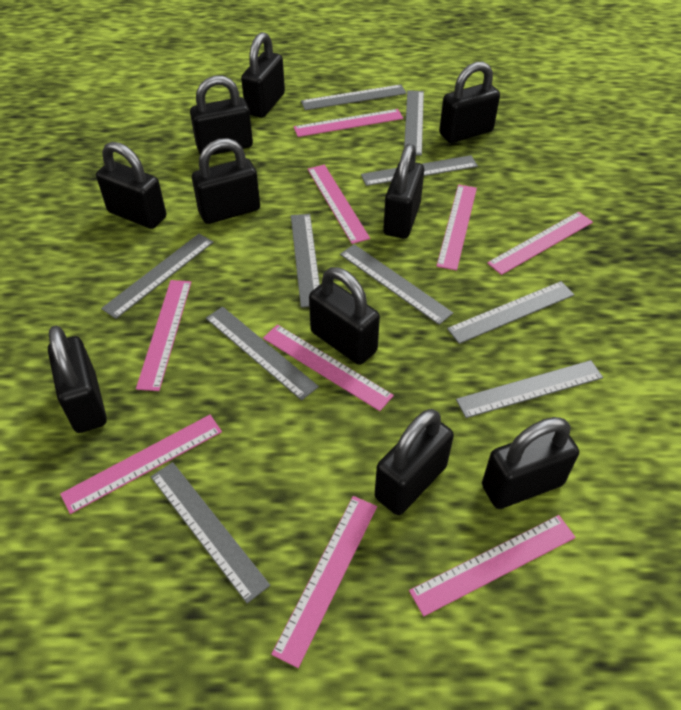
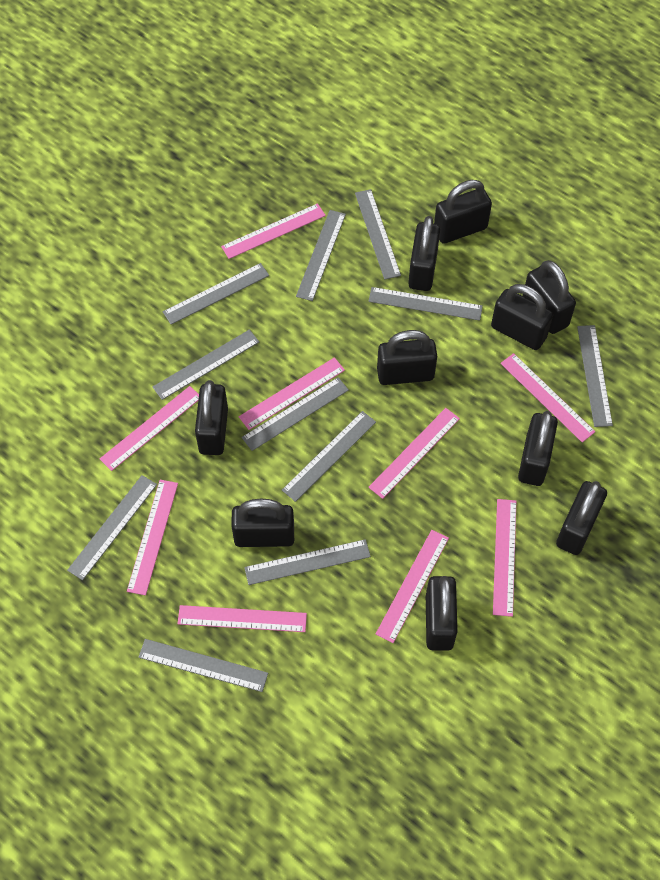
grey ruler: 10 -> 11

